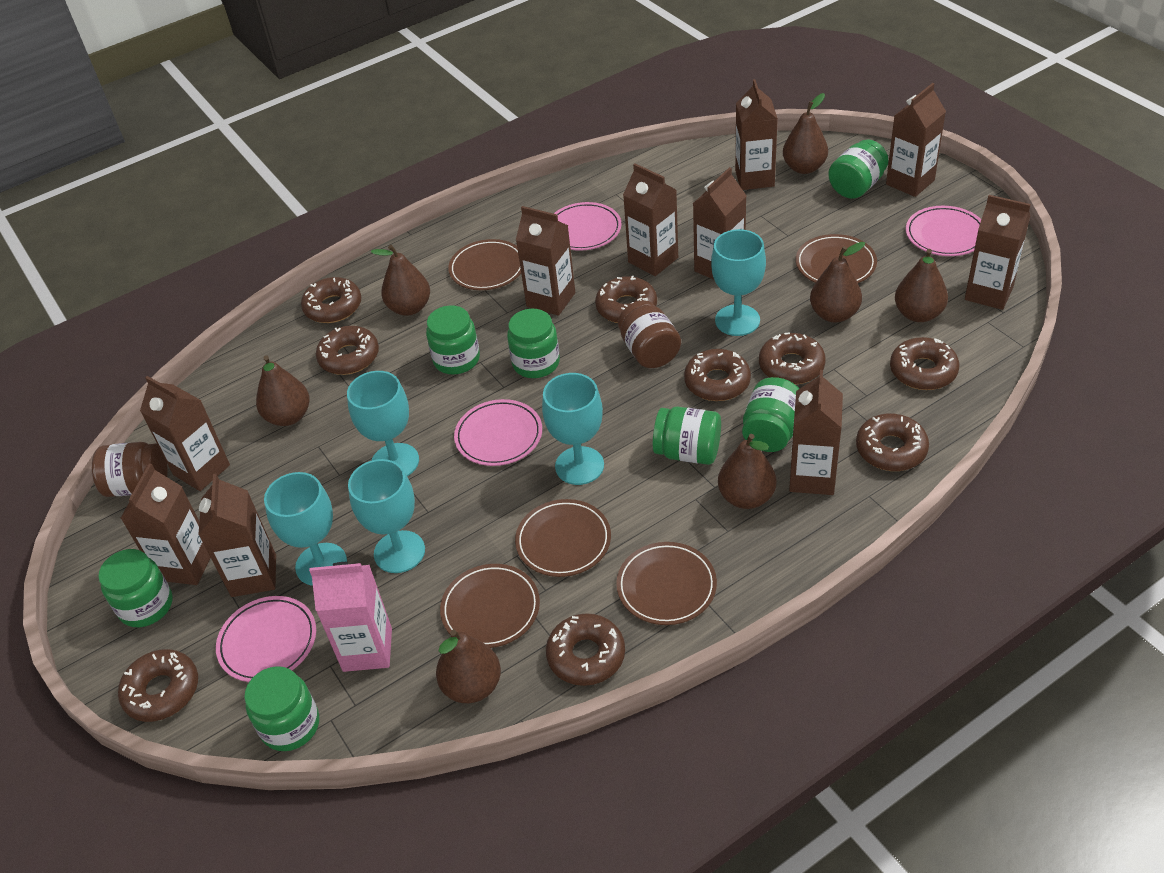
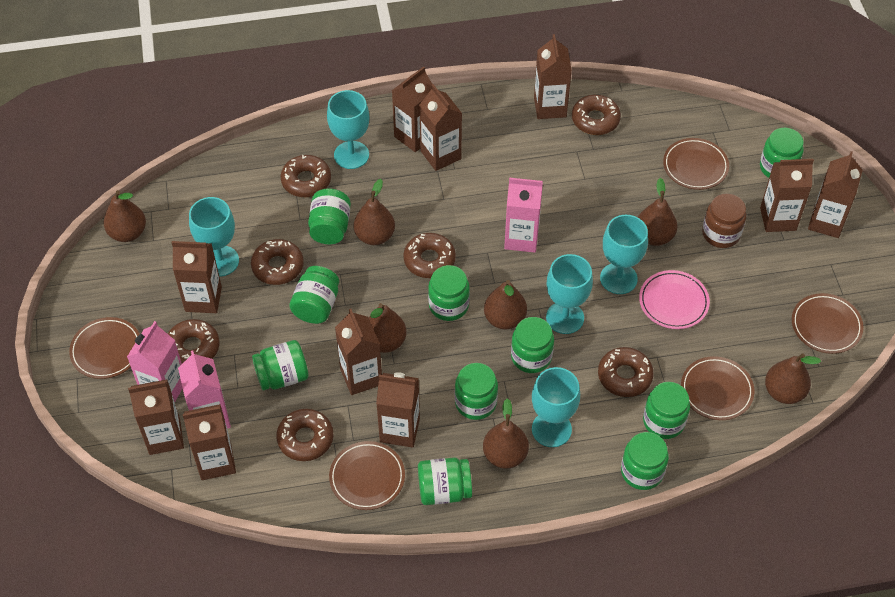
brown donut: 9 -> 7
brown jar: 2 -> 1
green jar: 7 -> 10
pink carton: 1 -> 3
pink plate: 4 -> 1

